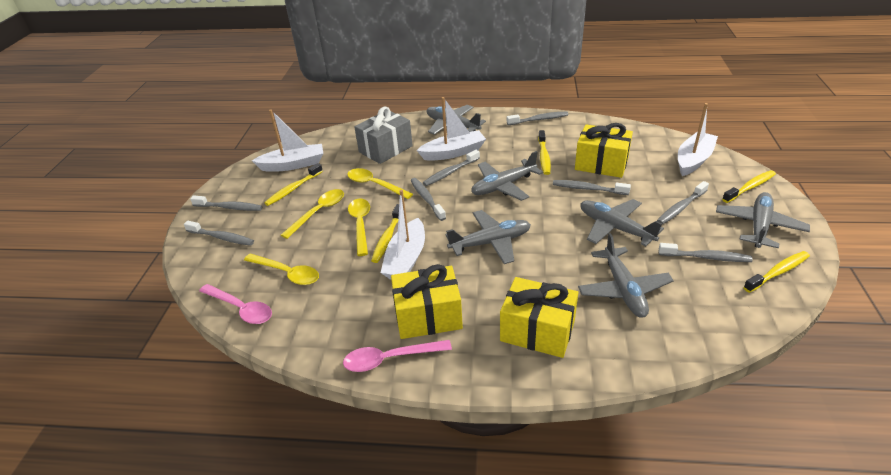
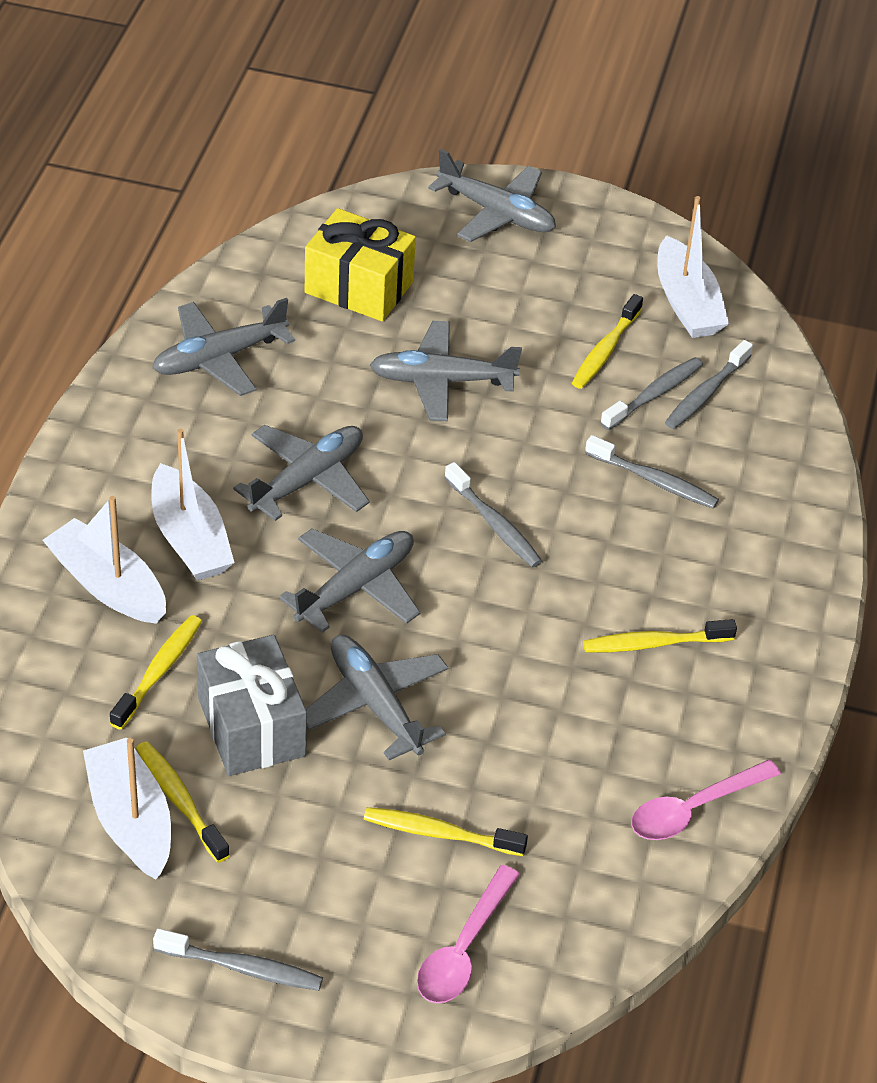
grey toothbrush: 8 -> 5
yellow gift: 3 -> 1
yellow spoon: 4 -> 0

